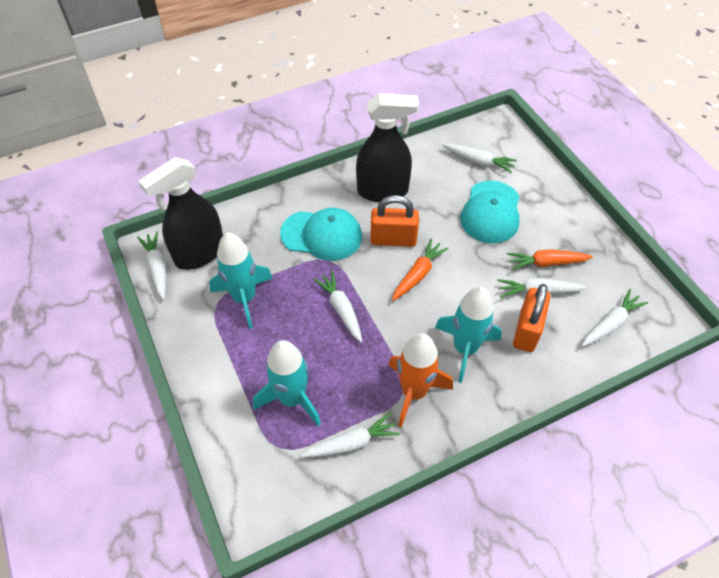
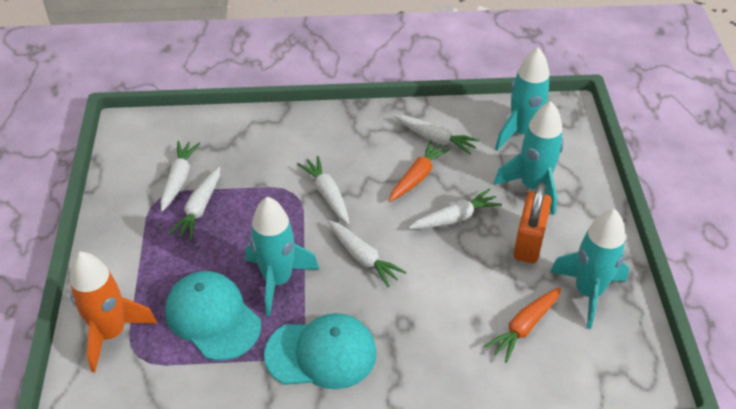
black spray bottle: 2 -> 0
orange padlock: 2 -> 1
turquoise rocket: 3 -> 4

